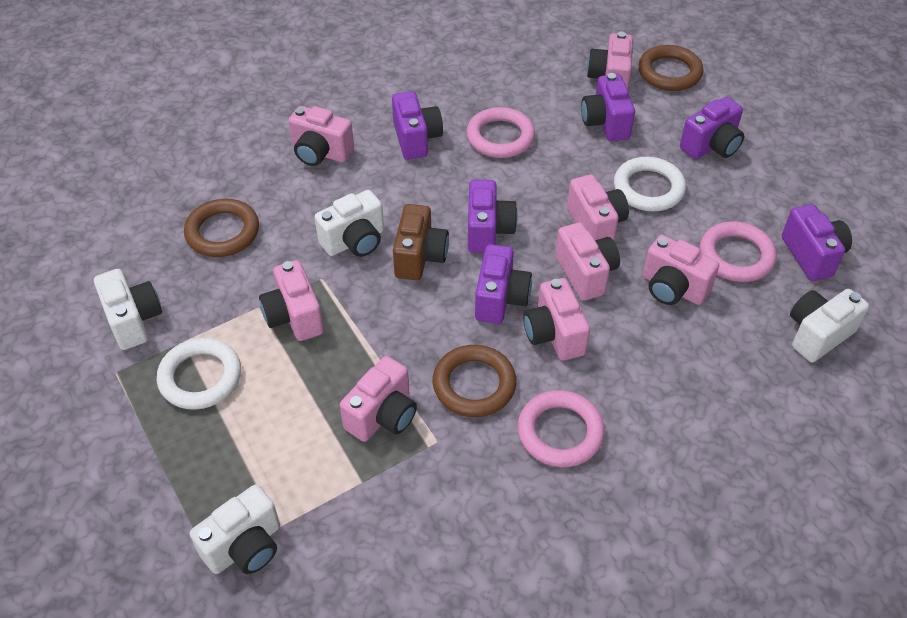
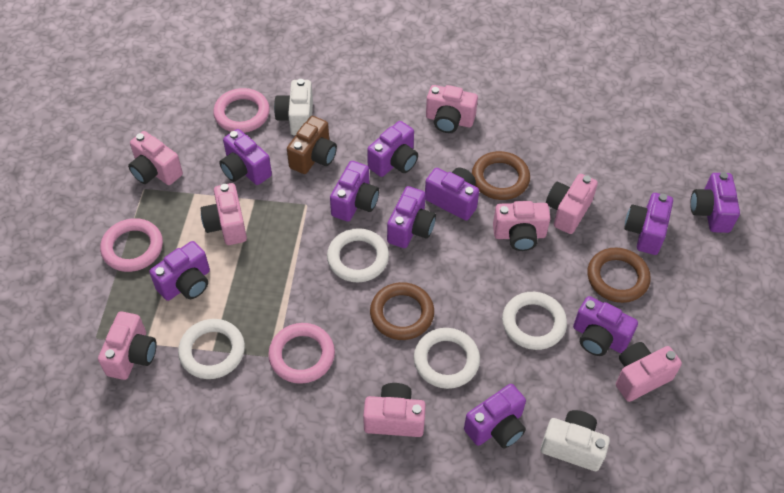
purple camera: 6 -> 10
white camera: 4 -> 2
white ring: 2 -> 4

